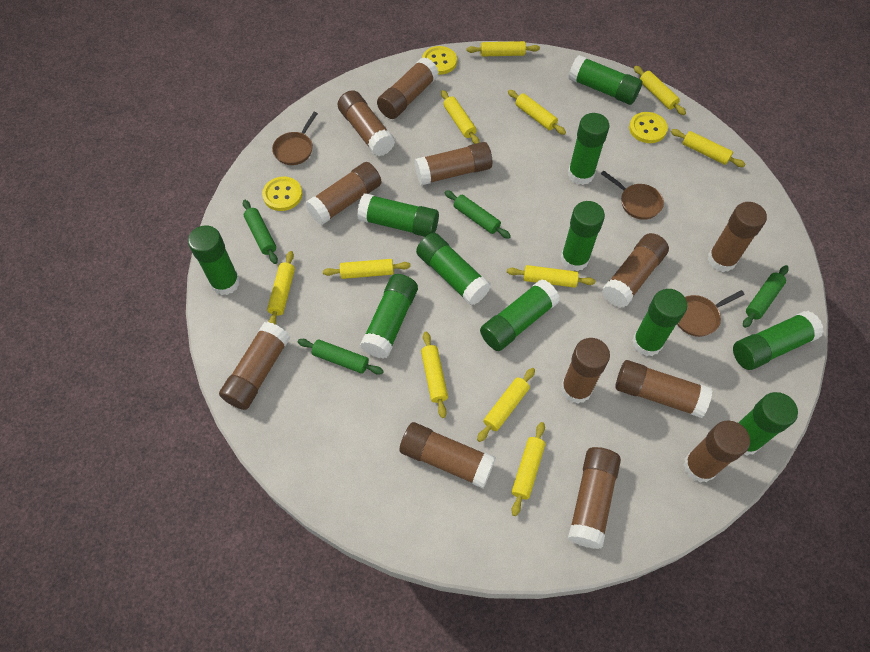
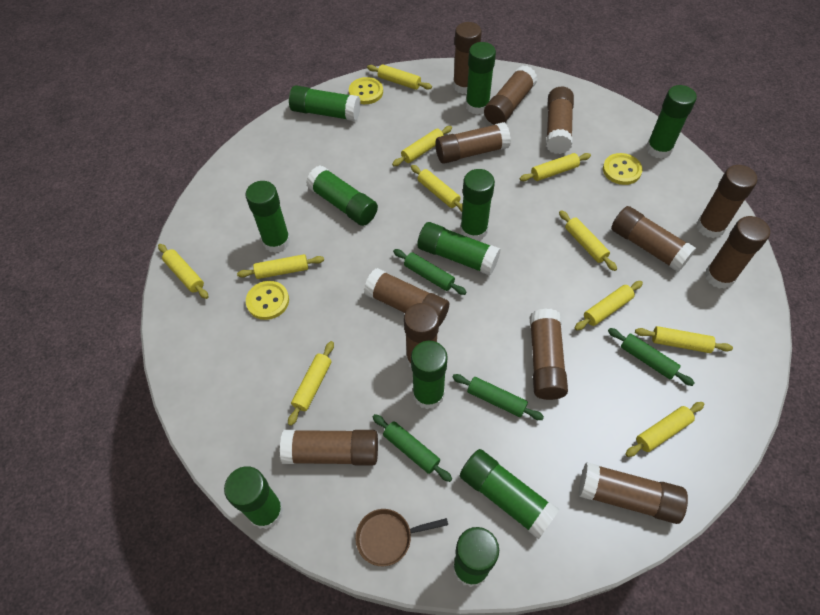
brown pan: 3 -> 1

